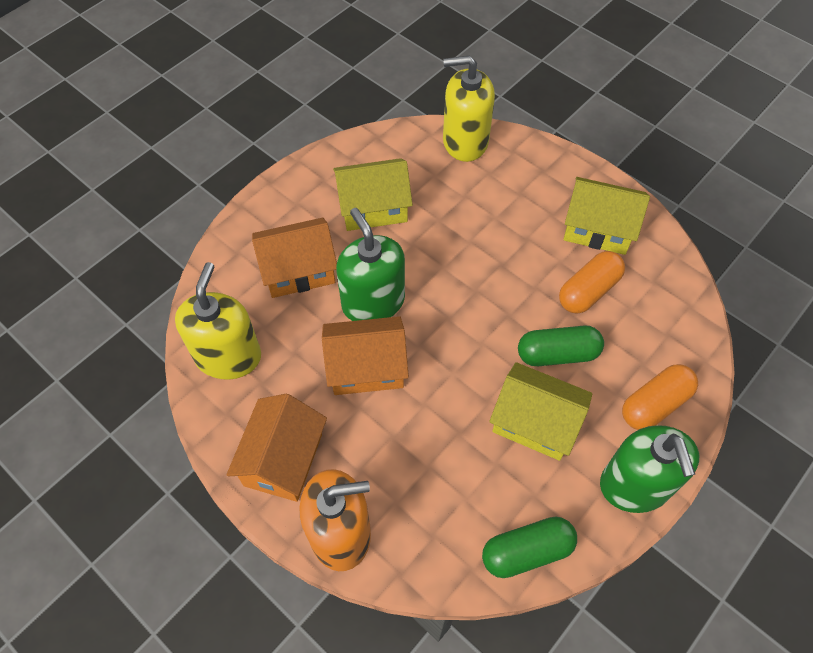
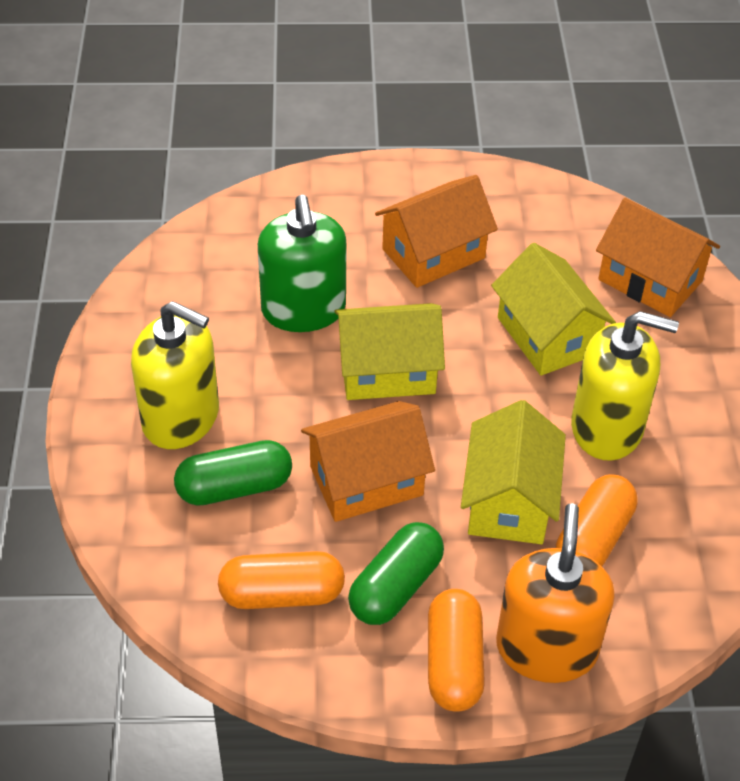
green soap dispenser: 2 -> 1
orange capsule: 2 -> 3

